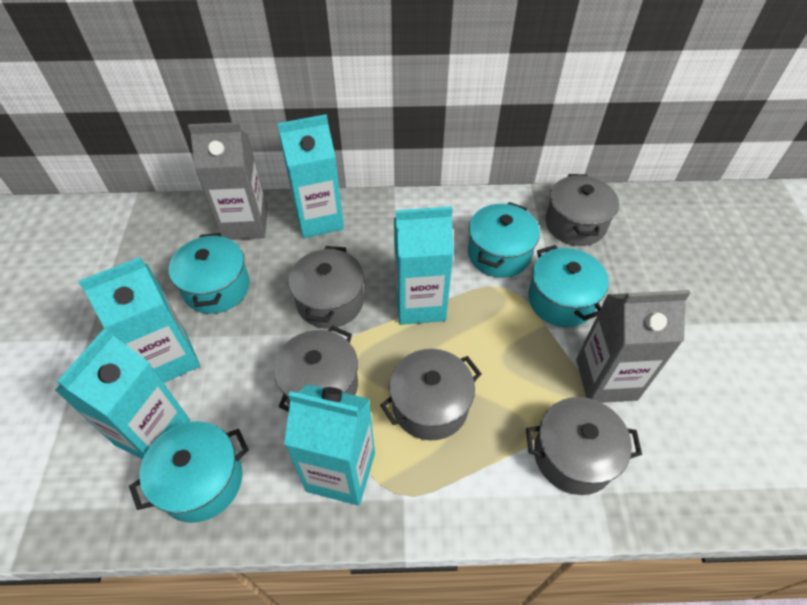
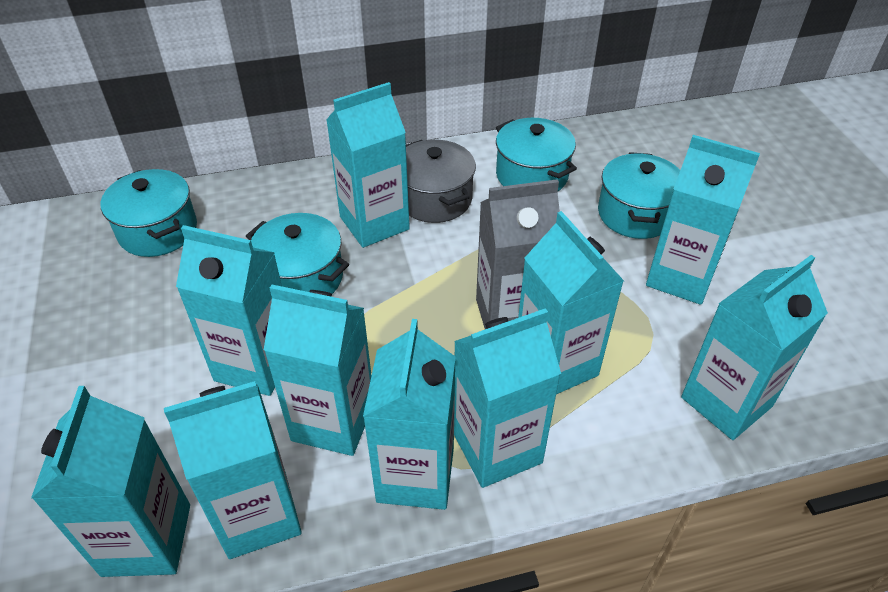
grey carton: 2 -> 1
grey pot: 5 -> 1
turquoise carton: 5 -> 10

